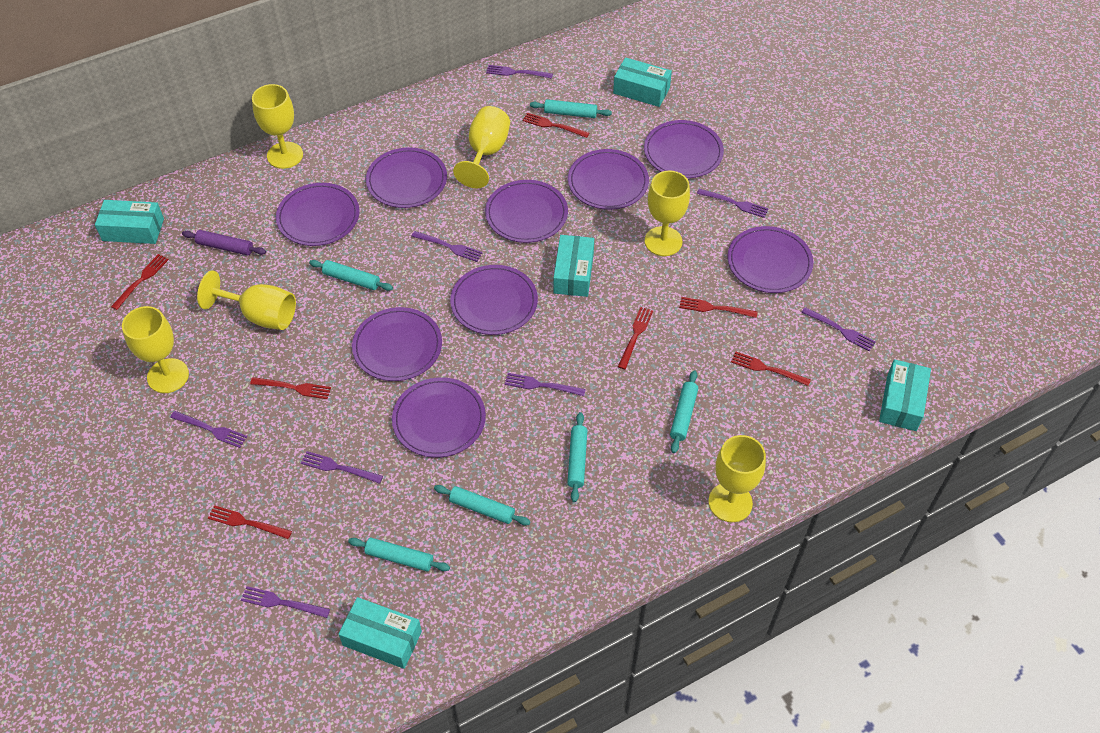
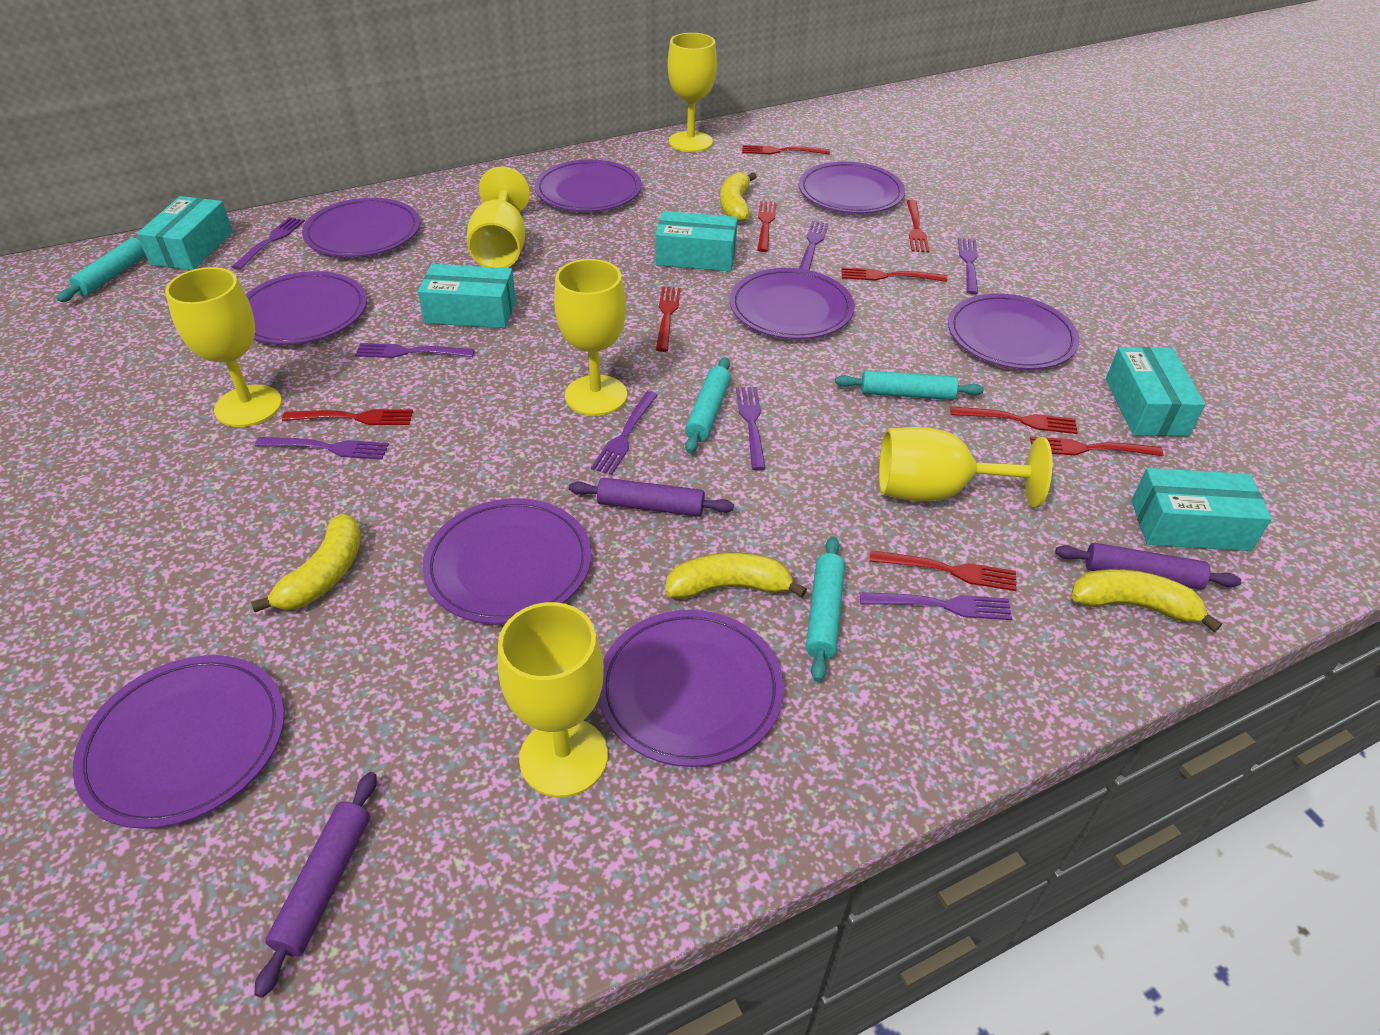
purple rolling pin: 1 -> 3
red fork: 7 -> 9
turquoise rolling pin: 6 -> 4
yellow banana: 0 -> 4

